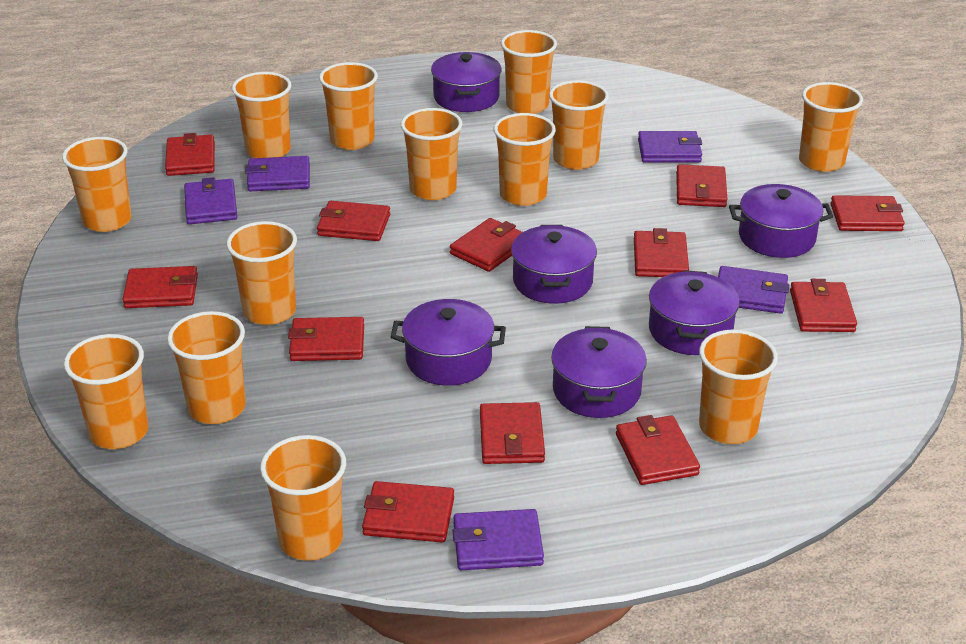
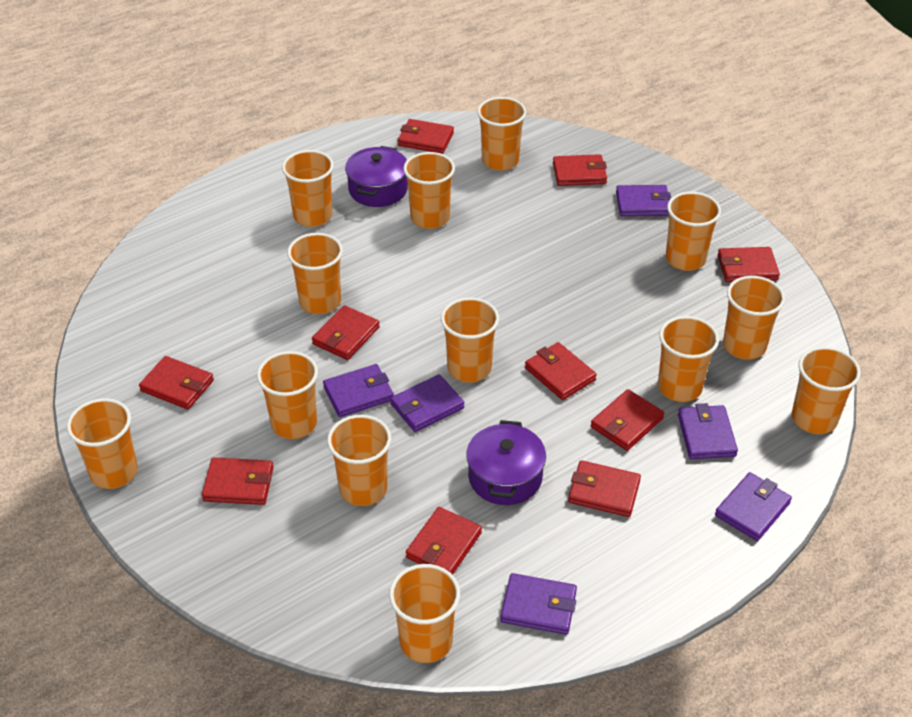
purple pot: 6 -> 2
purple wallet: 5 -> 6
red wallet: 12 -> 10

